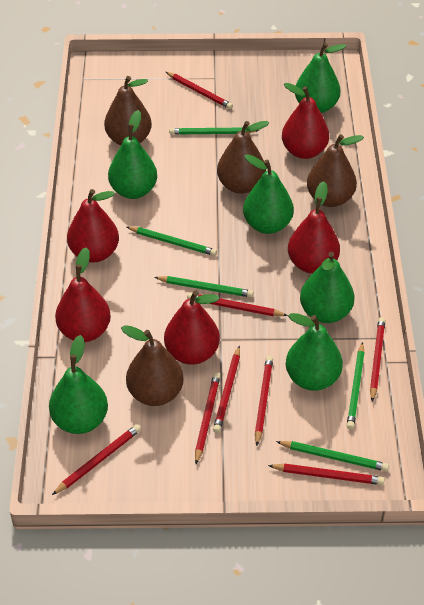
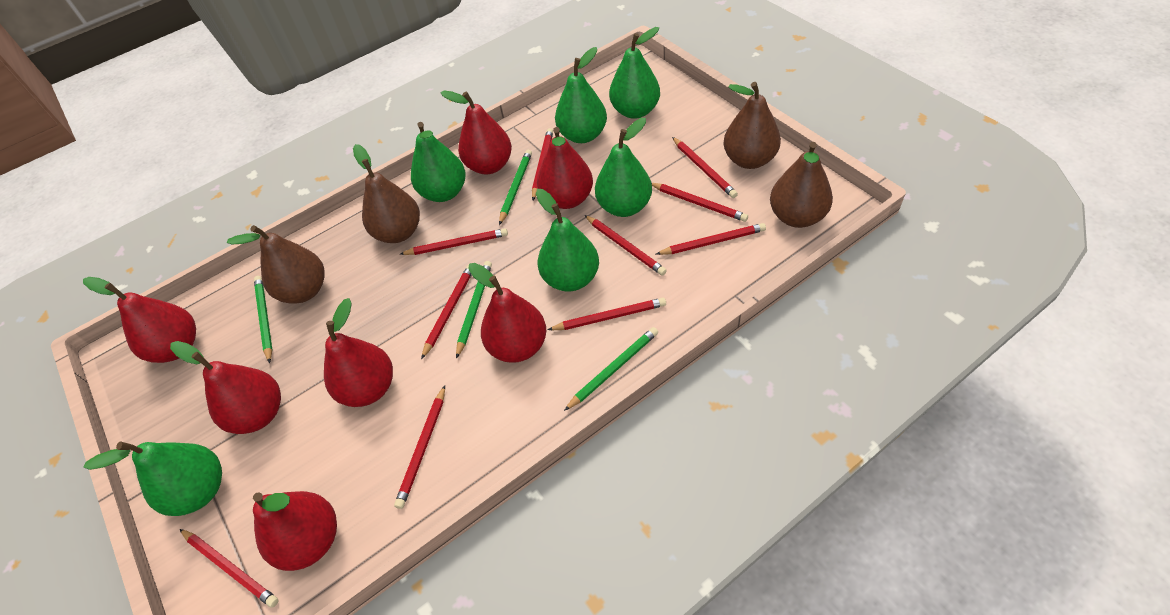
green pencil: 5 -> 4
red pear: 5 -> 7
red pencil: 8 -> 10

